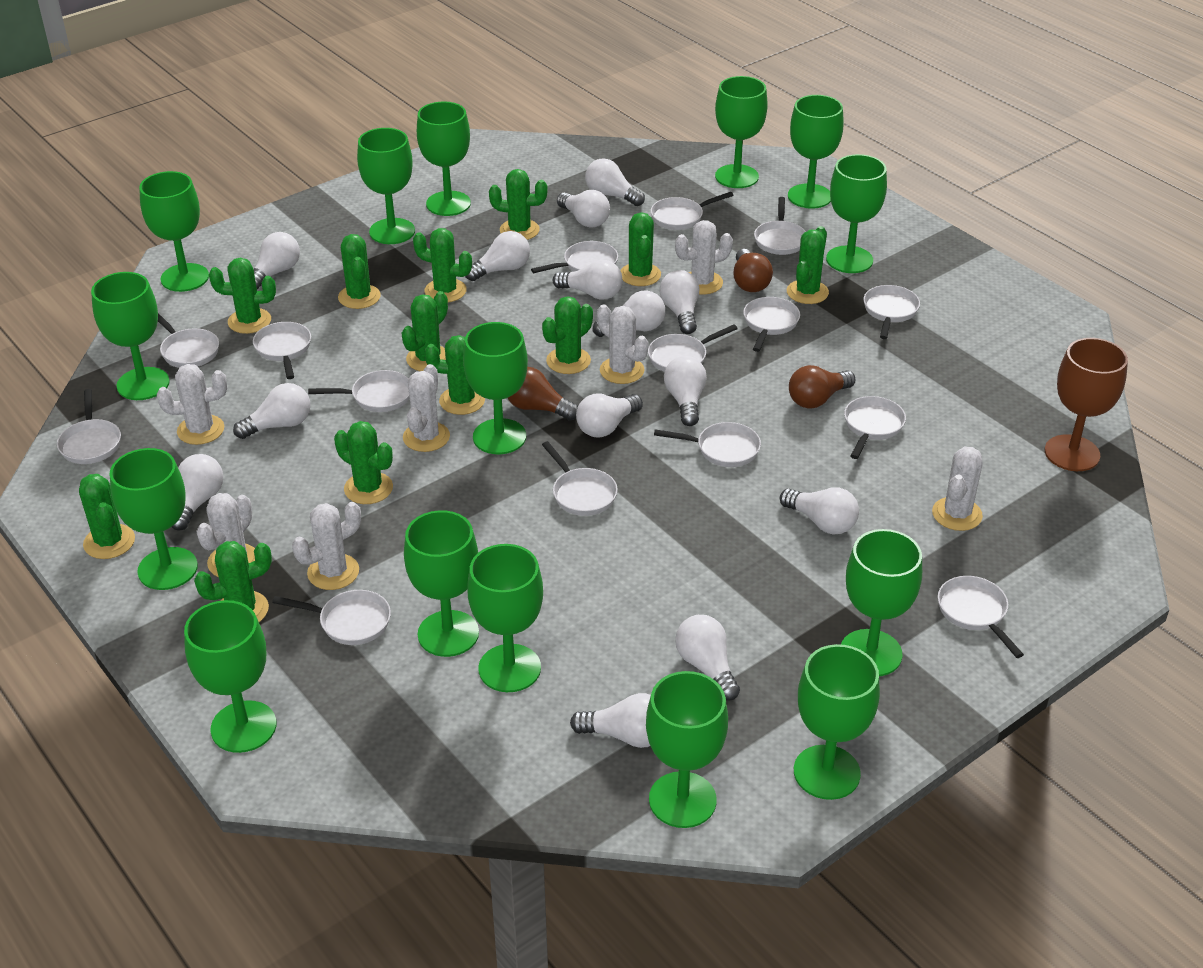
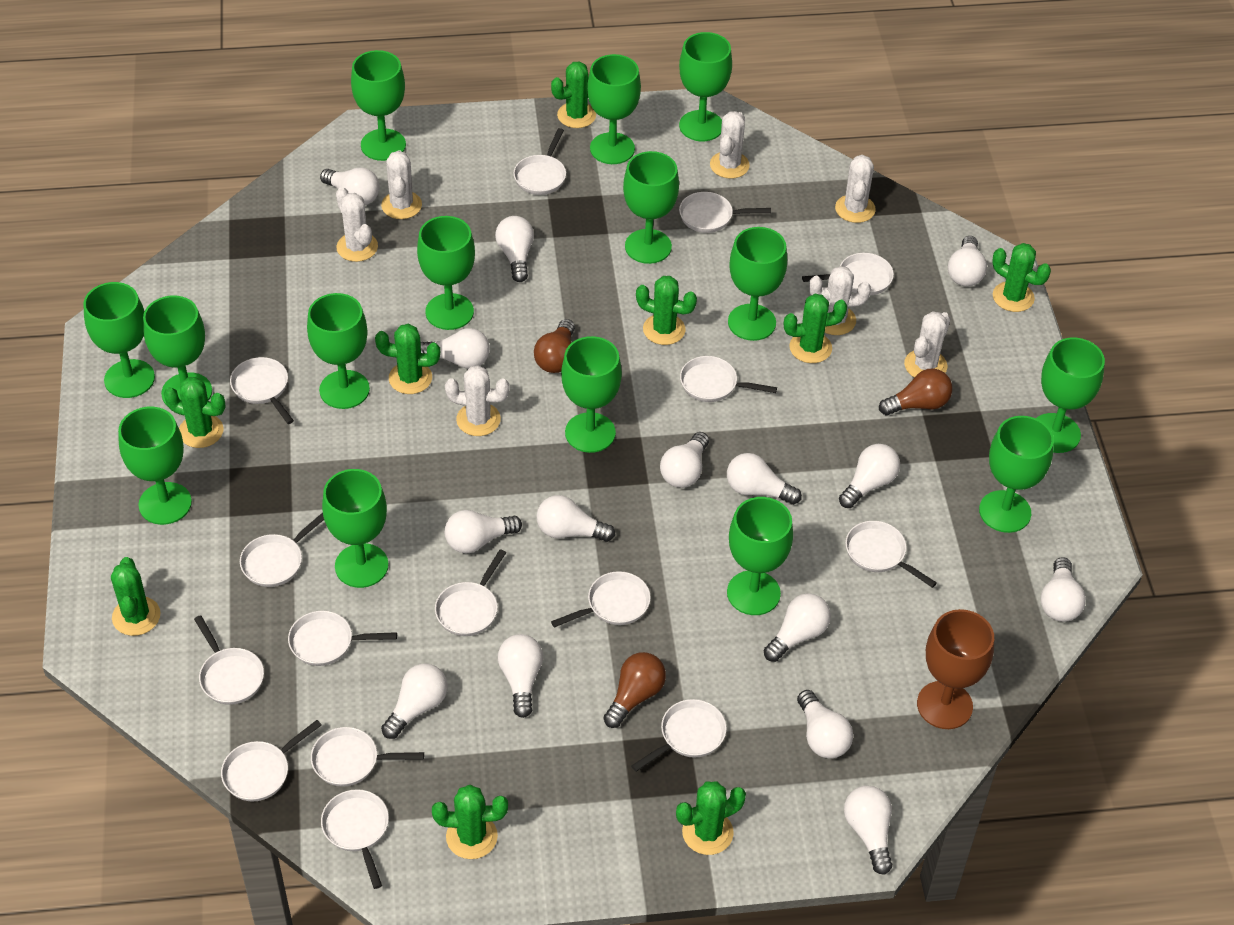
green cactus: 12 -> 9
white light bulb: 14 -> 15

